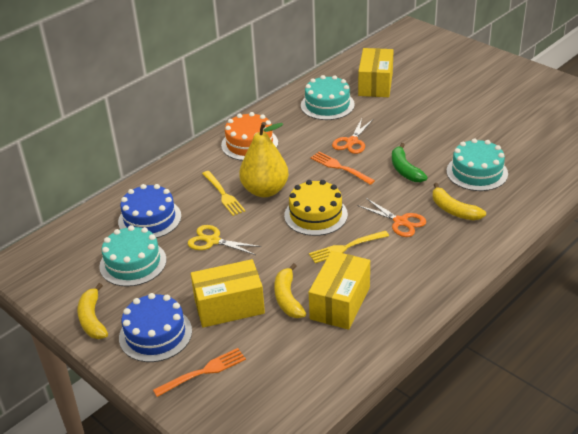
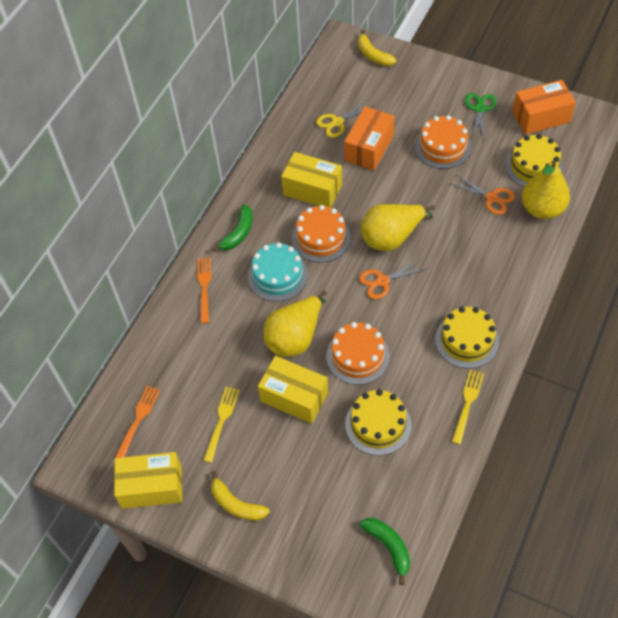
blue cake: 2 -> 0
green banana: 1 -> 2
green scissors: 0 -> 1
orange box: 0 -> 2
orange cake: 1 -> 3
turquoise cake: 3 -> 1
yellow banana: 3 -> 2
yellow cake: 1 -> 3
yellow pear: 1 -> 3

